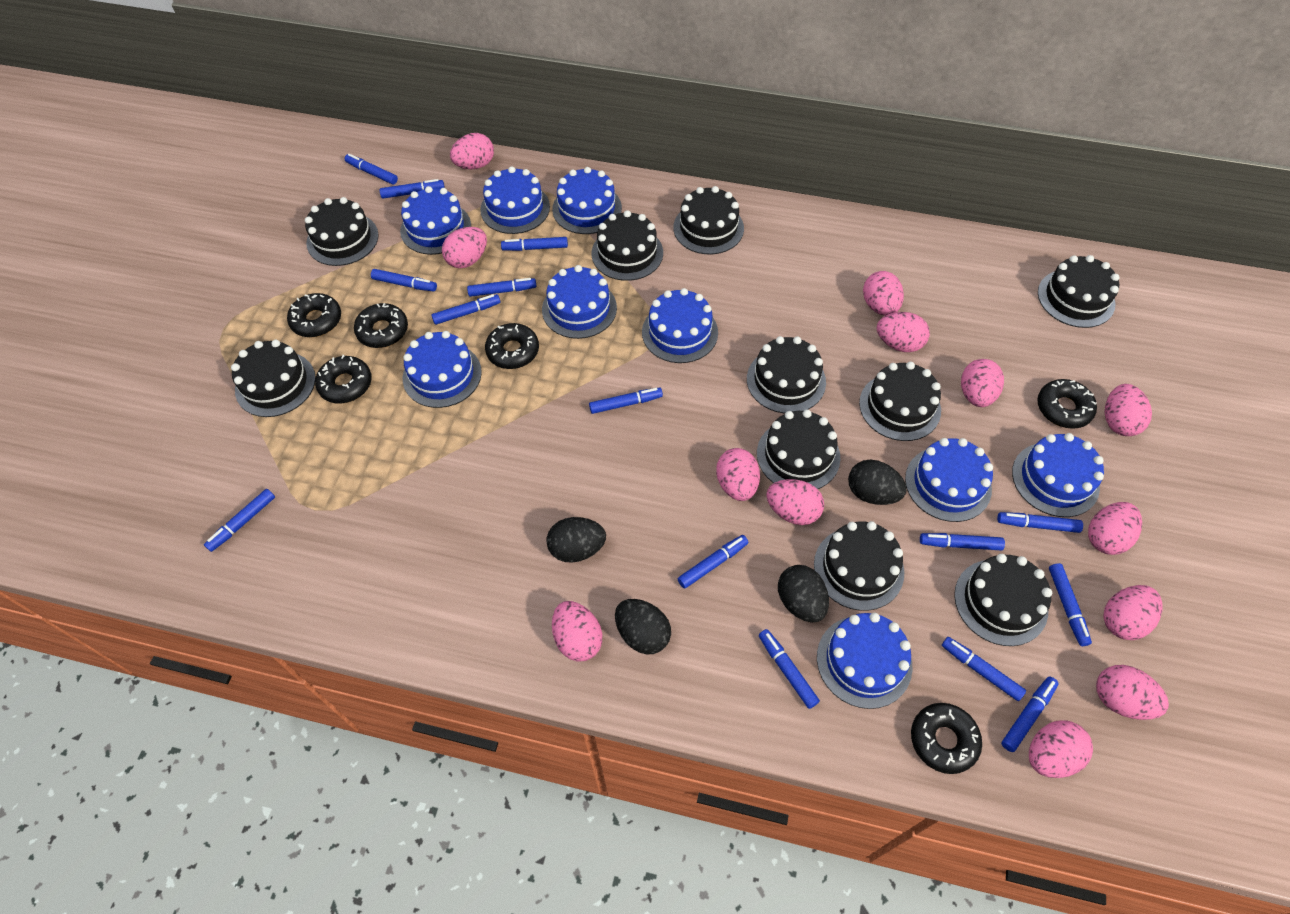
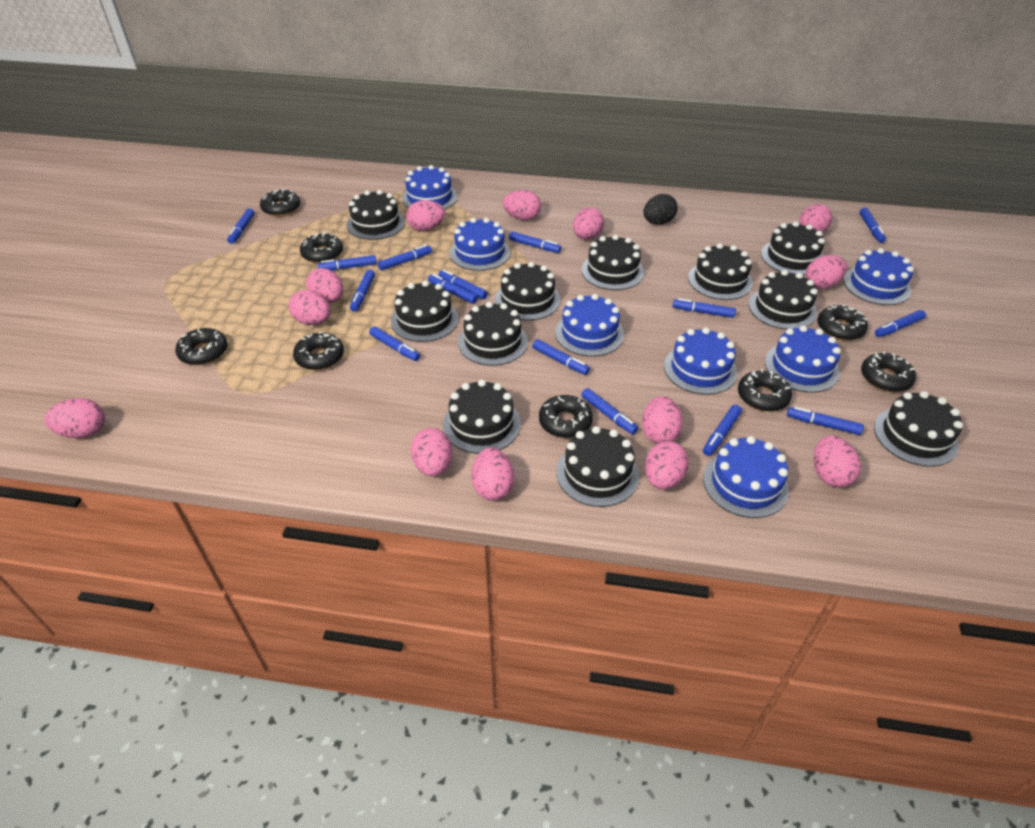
black cake: 10 -> 11
black donut: 6 -> 8
black egg: 4 -> 1
blue cake: 9 -> 7

